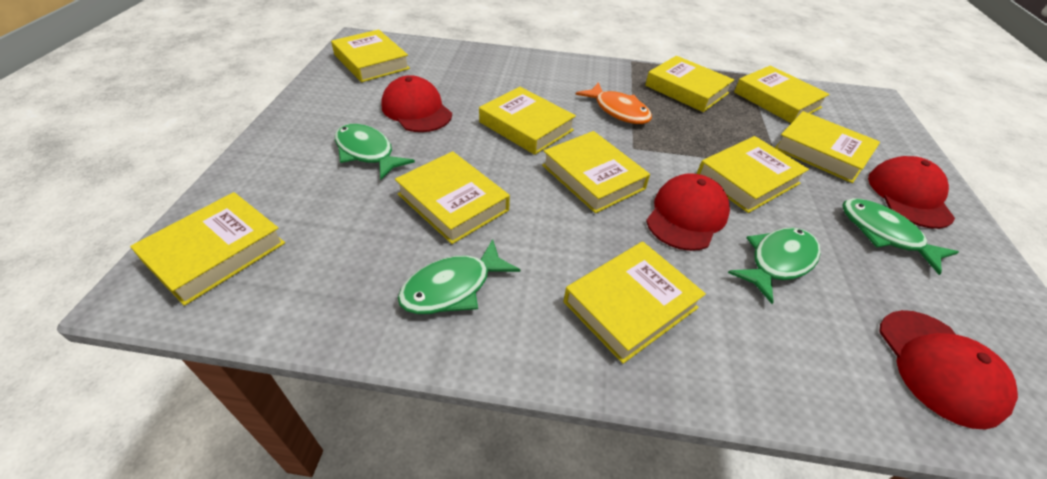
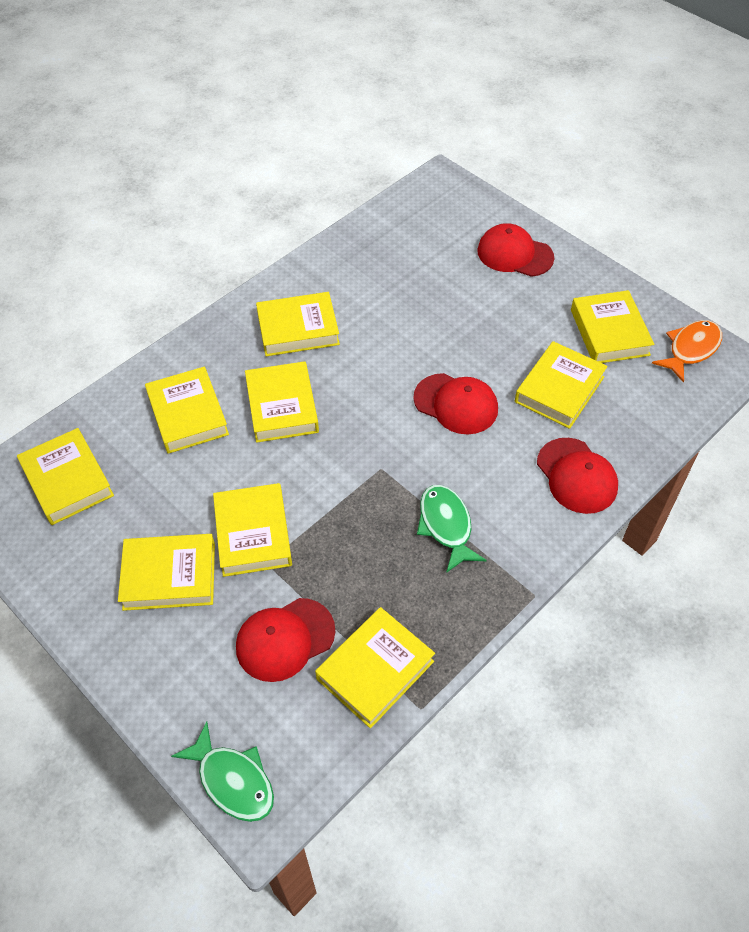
green fish: 4 -> 2
yellow book: 10 -> 9

